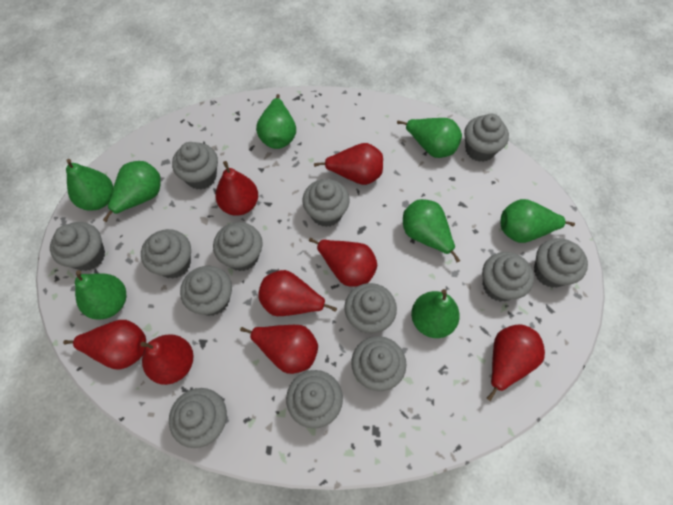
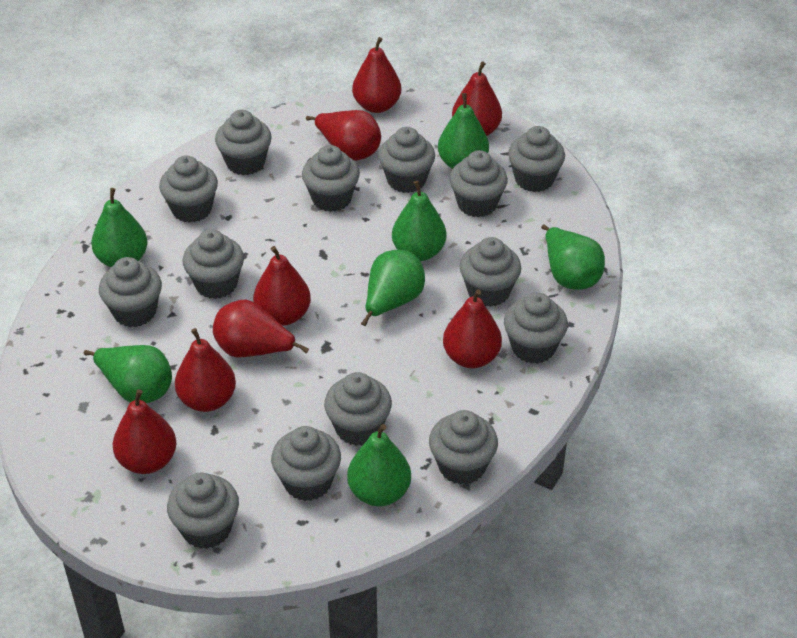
green pear: 8 -> 7
grey cupcake: 13 -> 14

